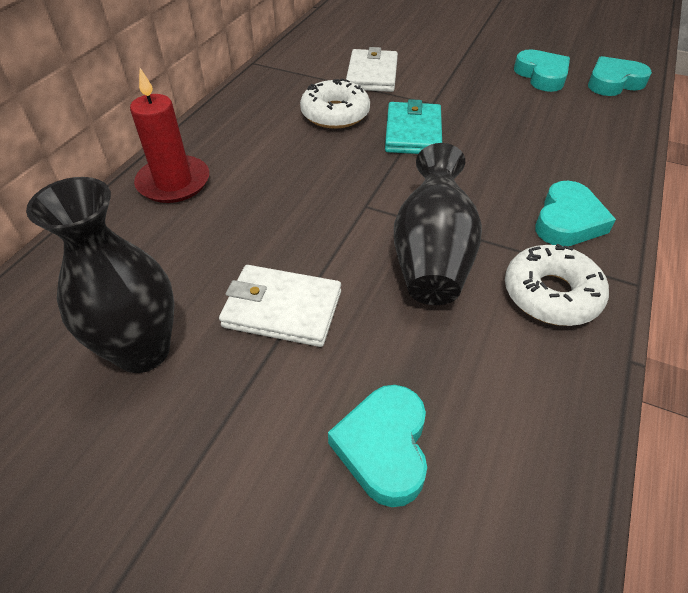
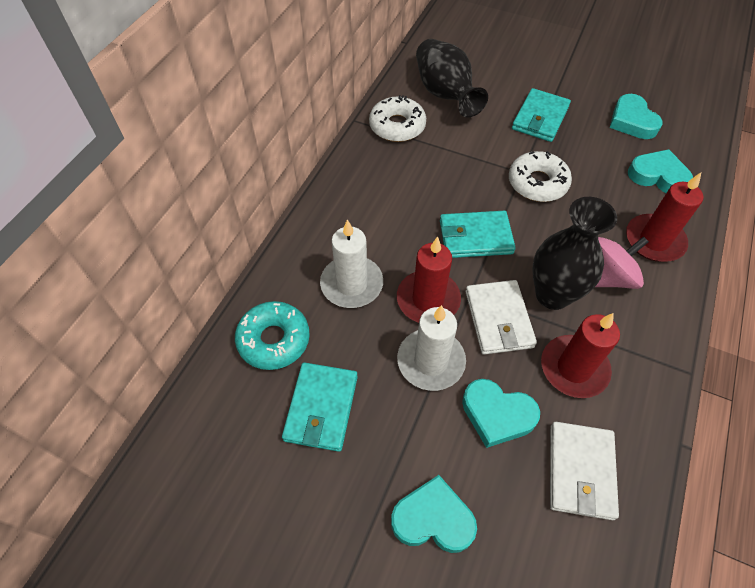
pink spinning top: 0 -> 1
red candle: 1 -> 3
turquoise donut: 0 -> 1
turquoise wallet: 1 -> 3
white candle: 0 -> 2

